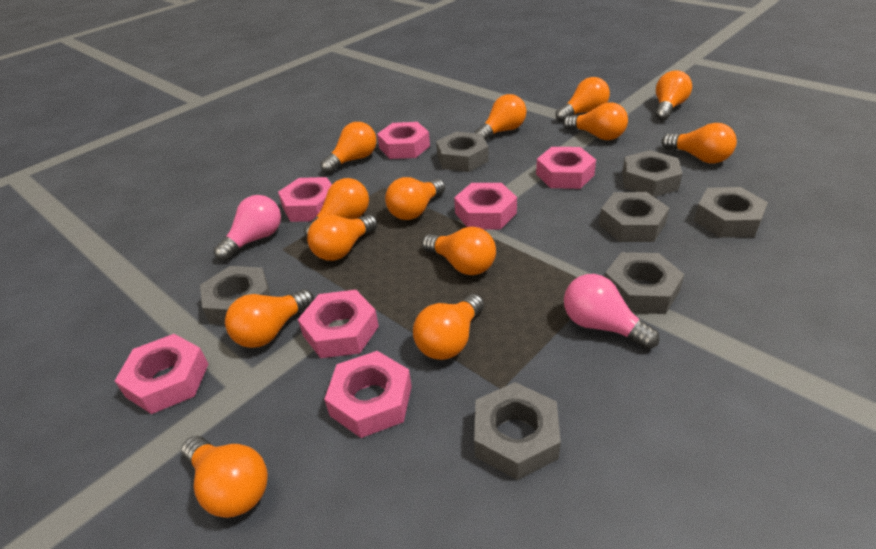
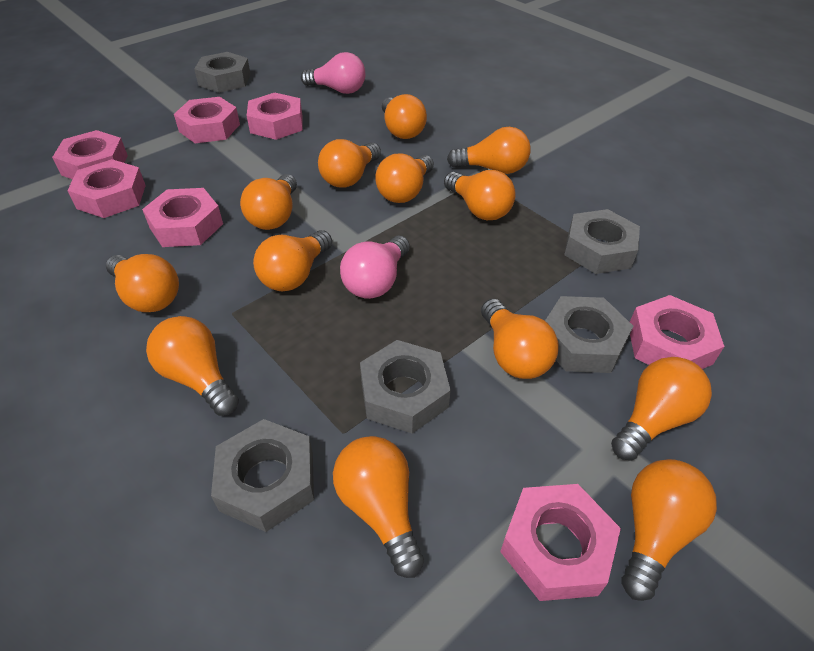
grey nut: 7 -> 5

